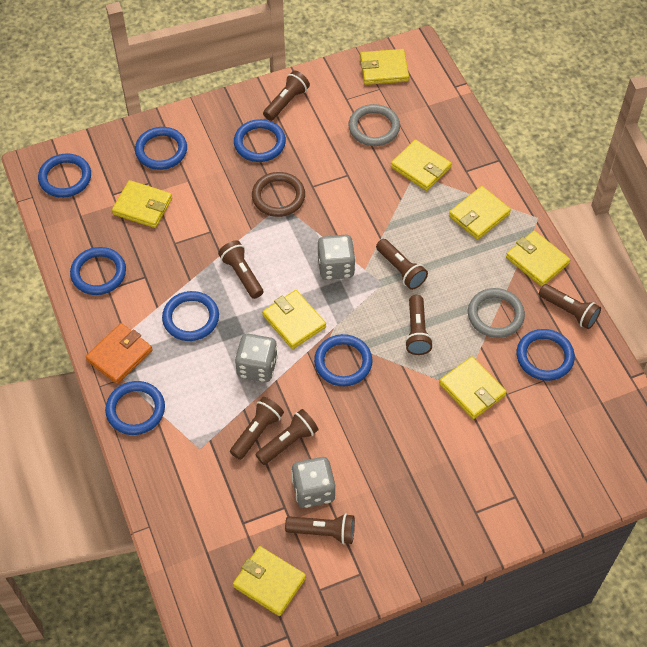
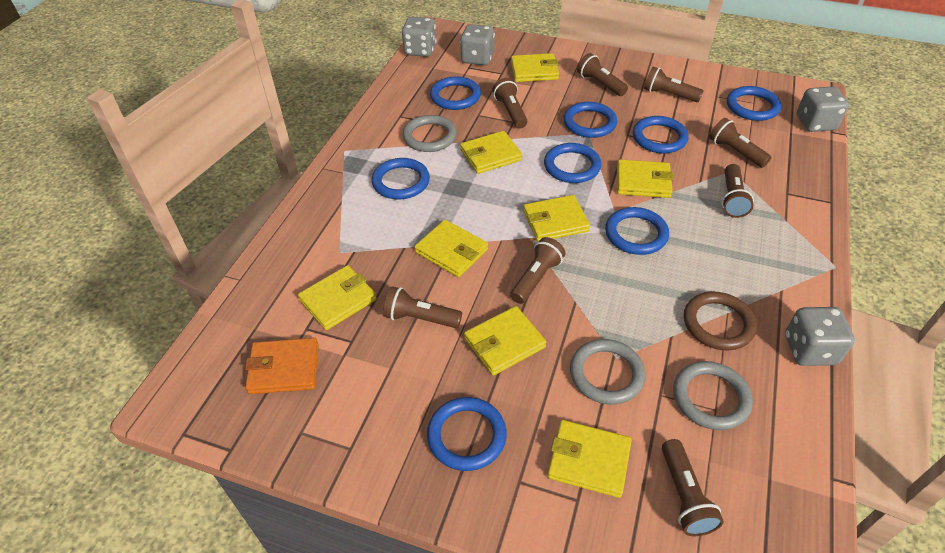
grey dice: 3 -> 4
grey ring: 2 -> 3

